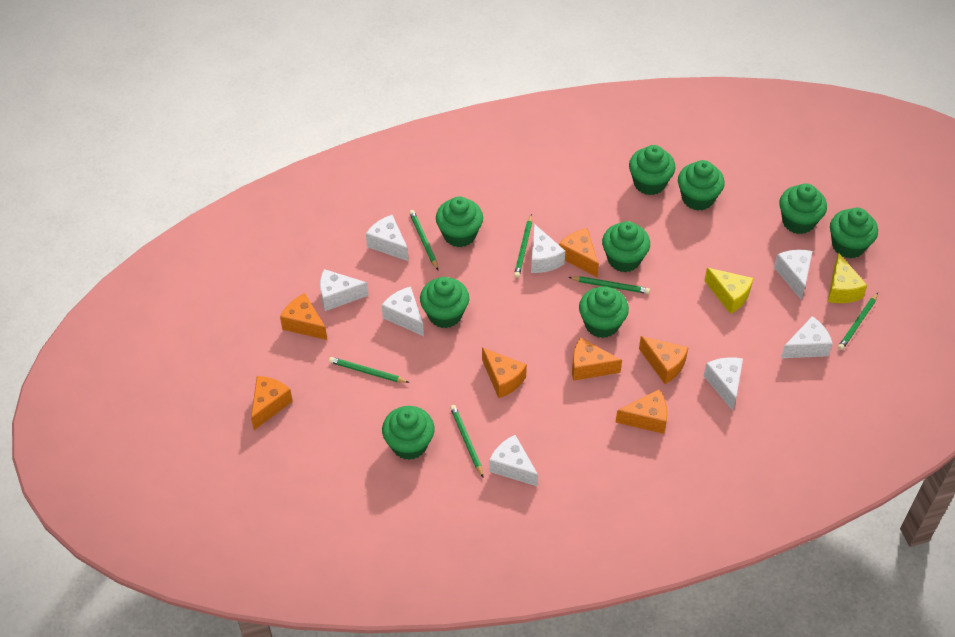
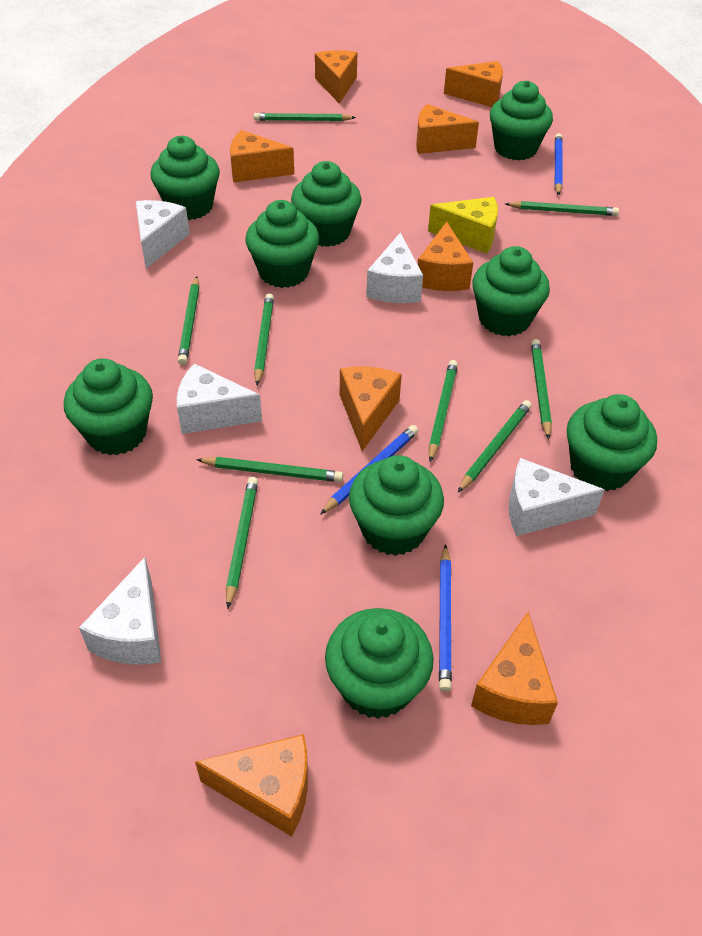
blue pencil: 0 -> 3
green pencil: 6 -> 9
orange cheese: 7 -> 8
white cheese: 8 -> 5
yellow cheese: 2 -> 1

